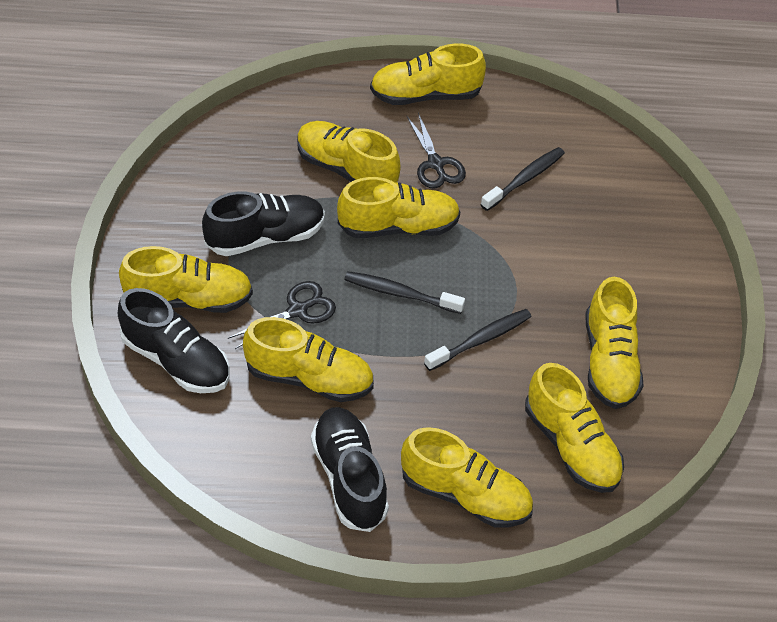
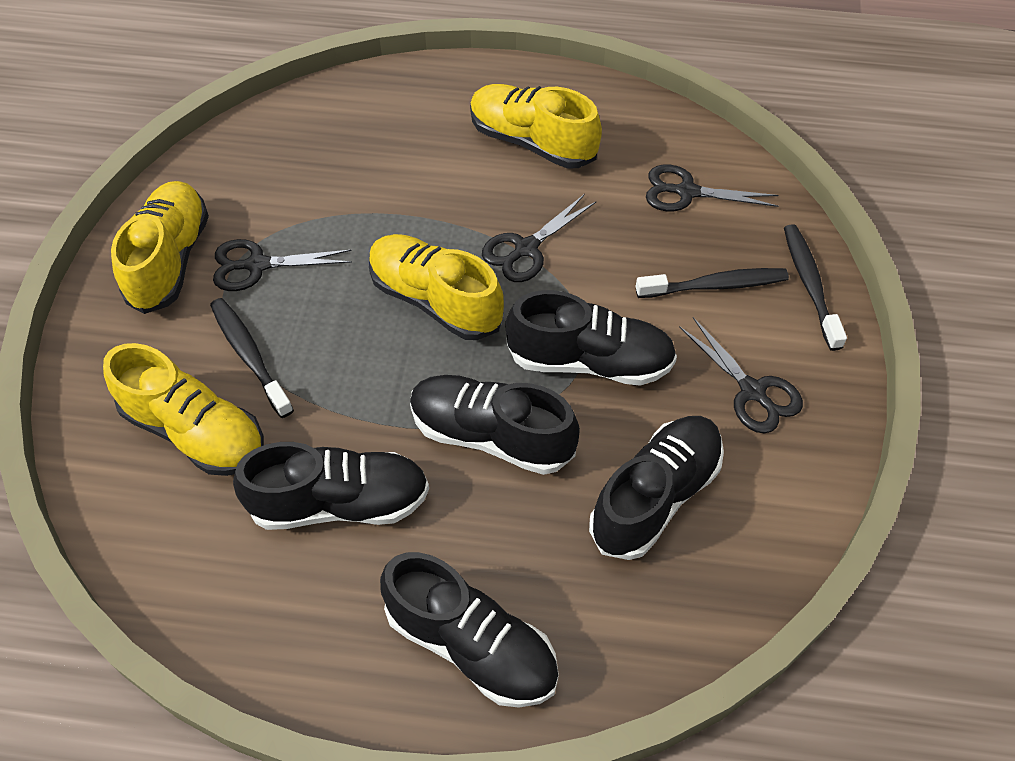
black scissors: 2 -> 4
black shoe: 3 -> 5
yellow shoe: 8 -> 4

